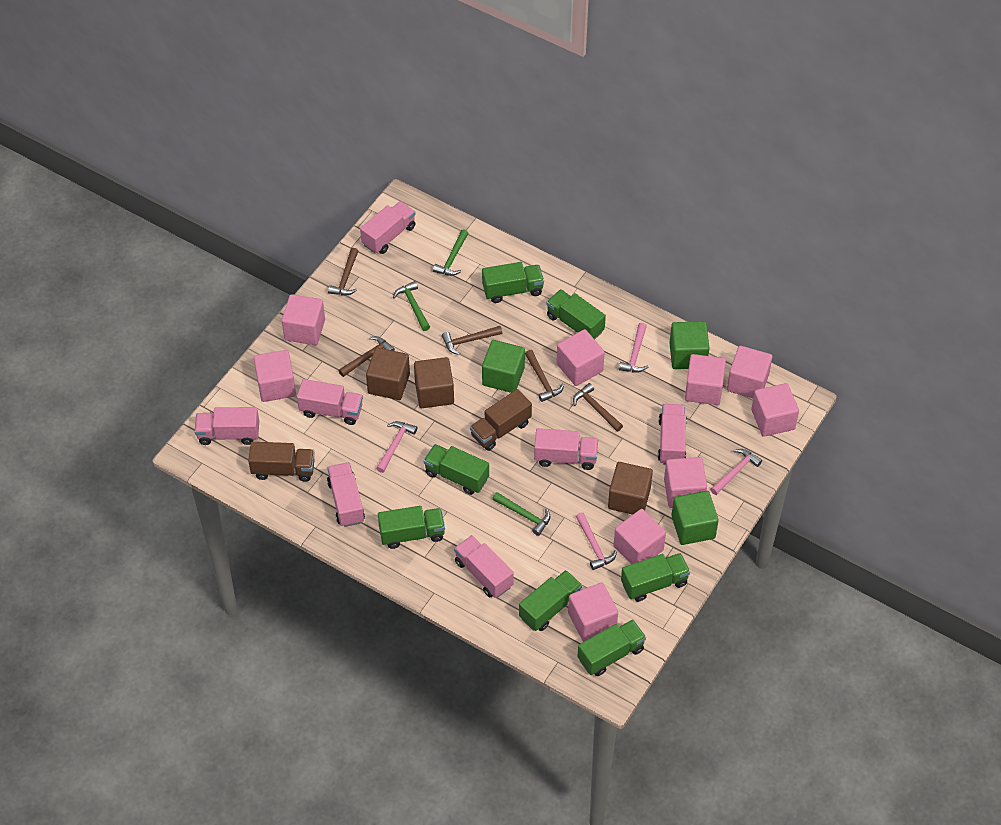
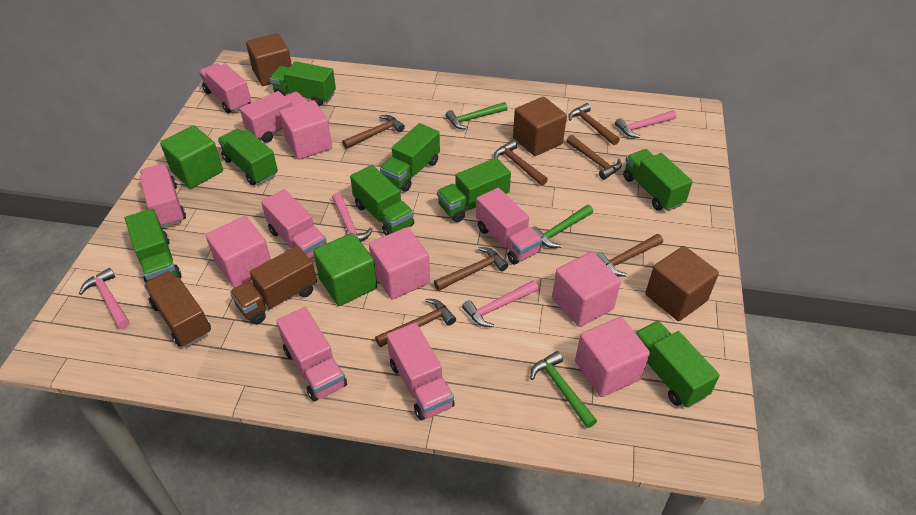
brown hammer: 5 -> 7
green cube: 3 -> 2
green truck: 7 -> 8
pink cube: 9 -> 5

